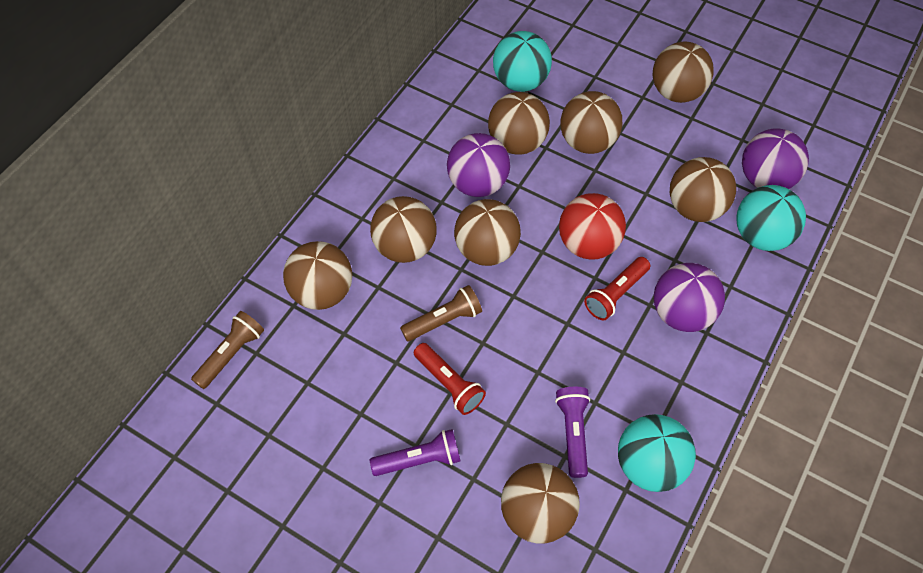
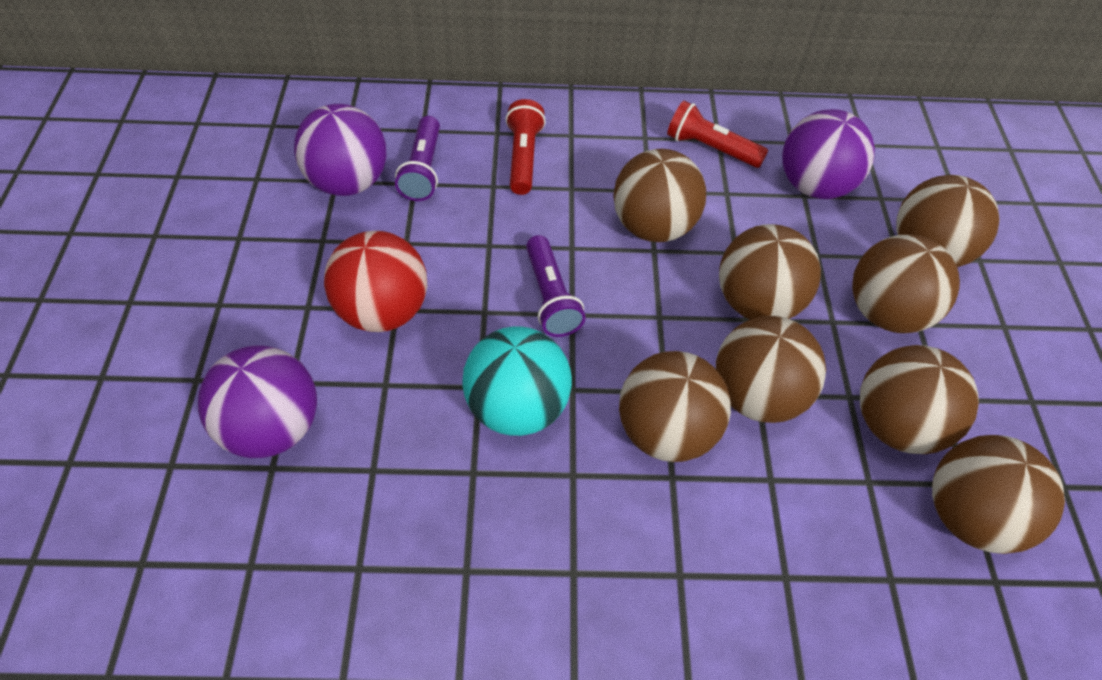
brown flashlight: 2 -> 0
turquoise ball: 3 -> 1

